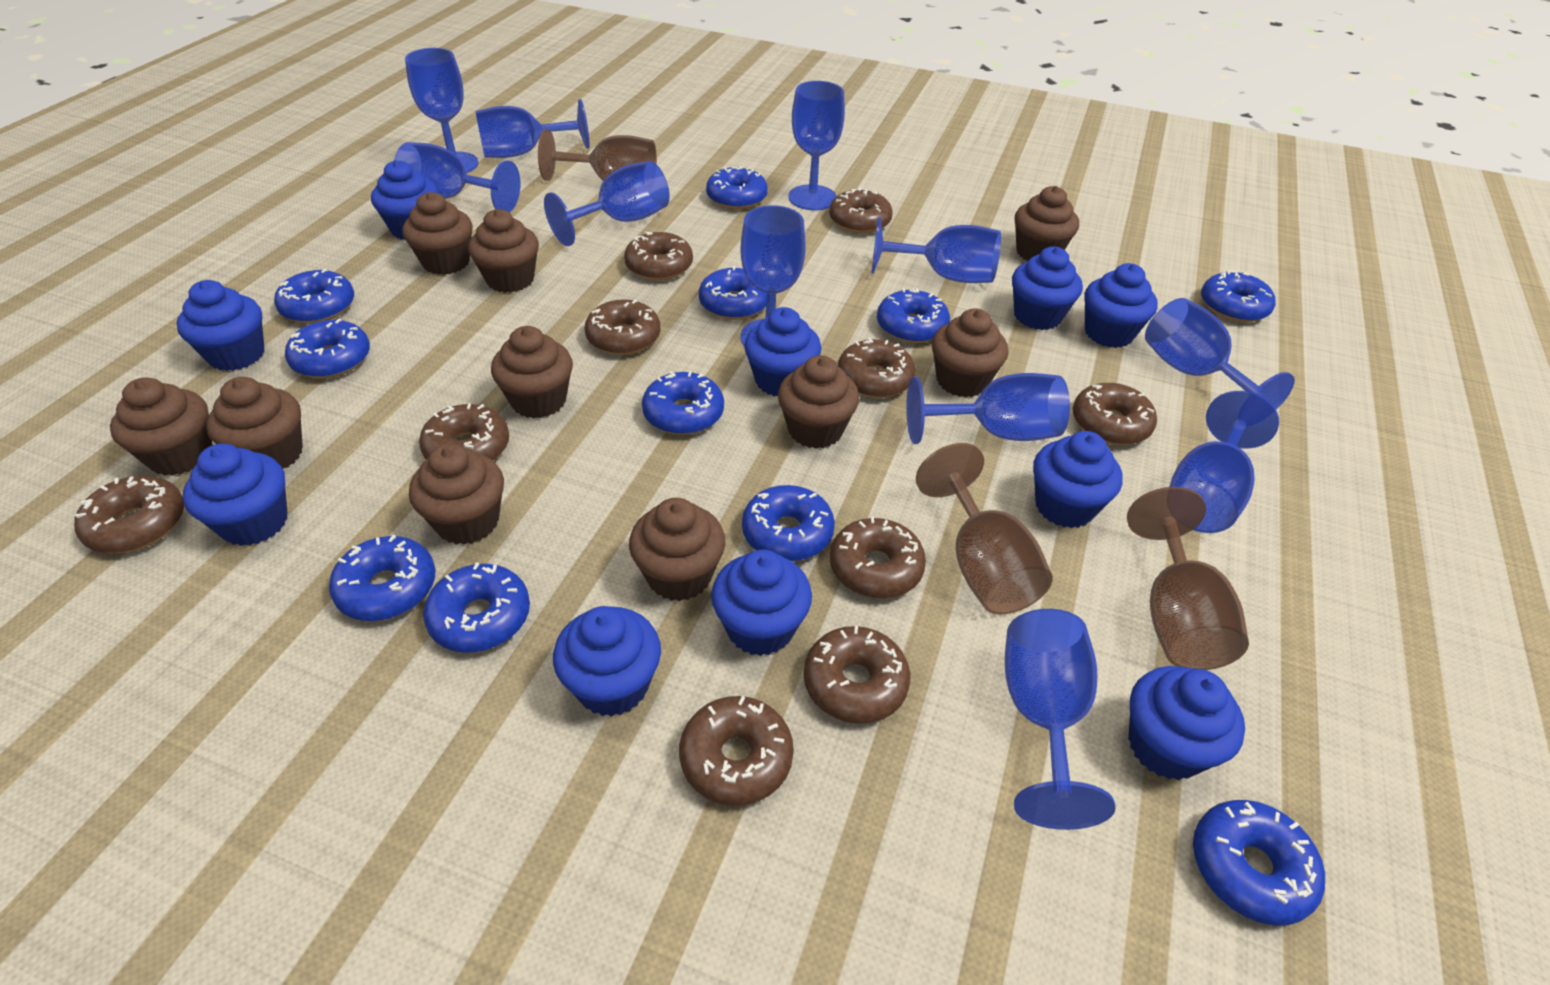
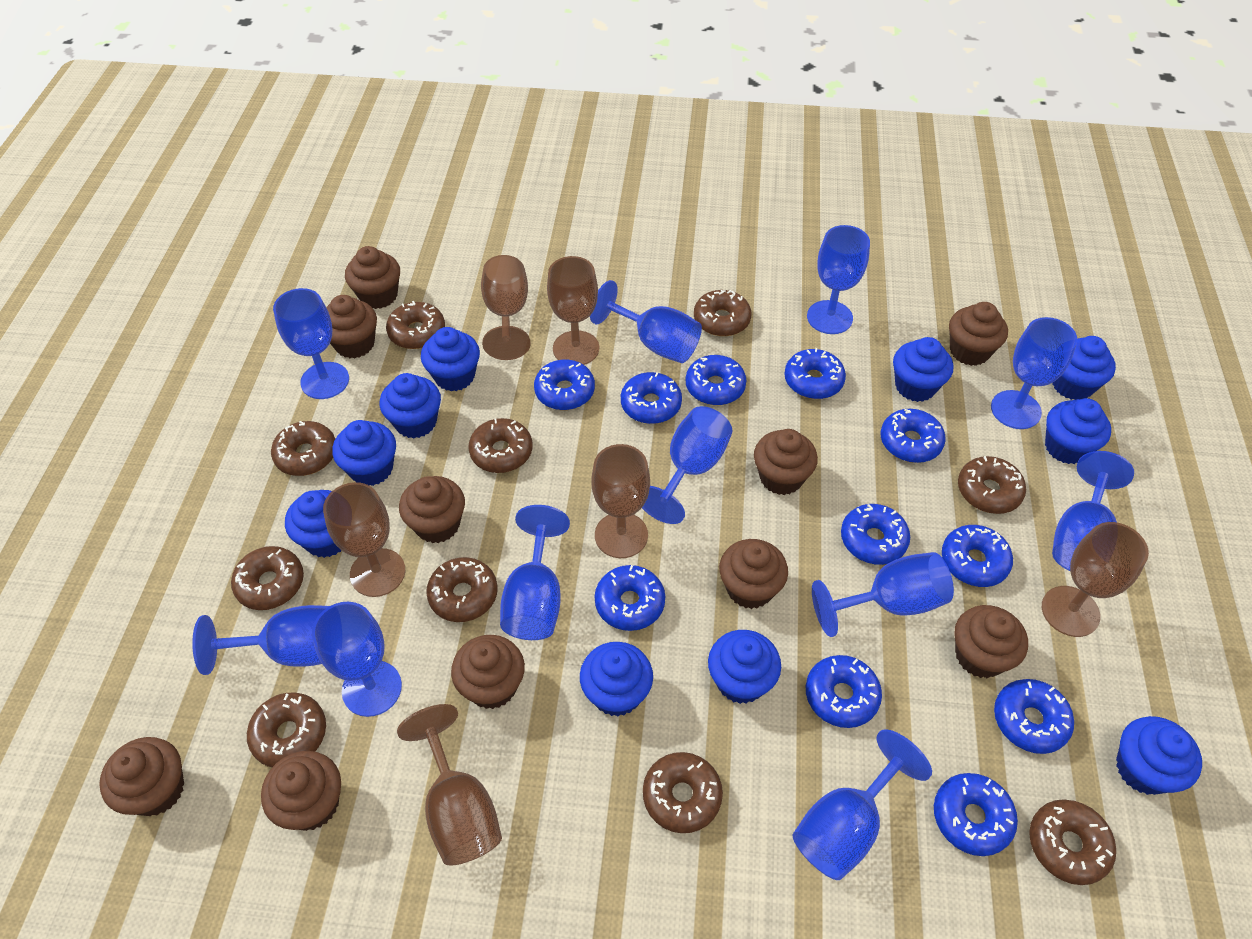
brown goblet: 3 -> 6

